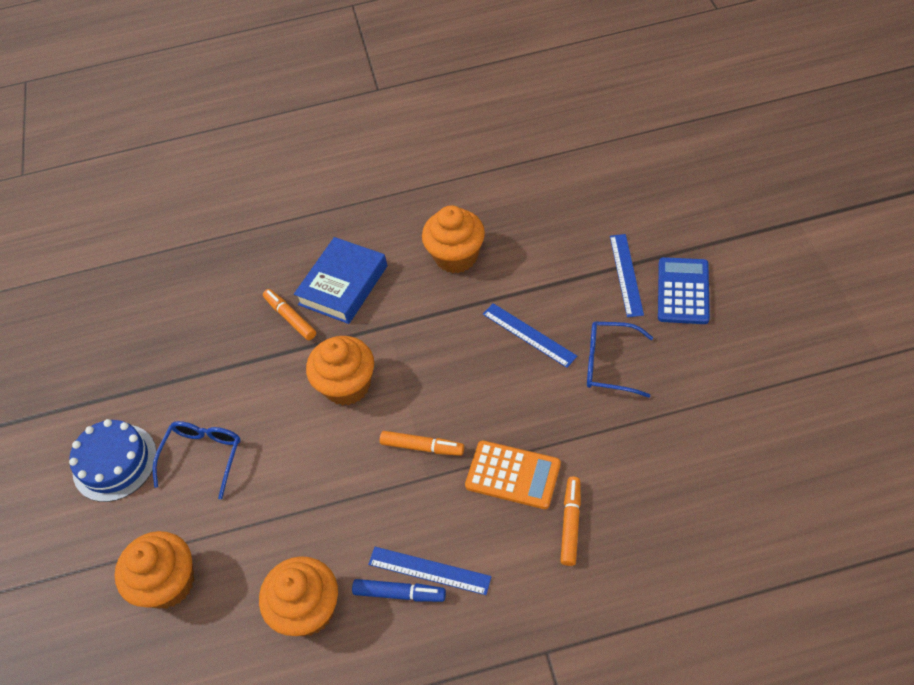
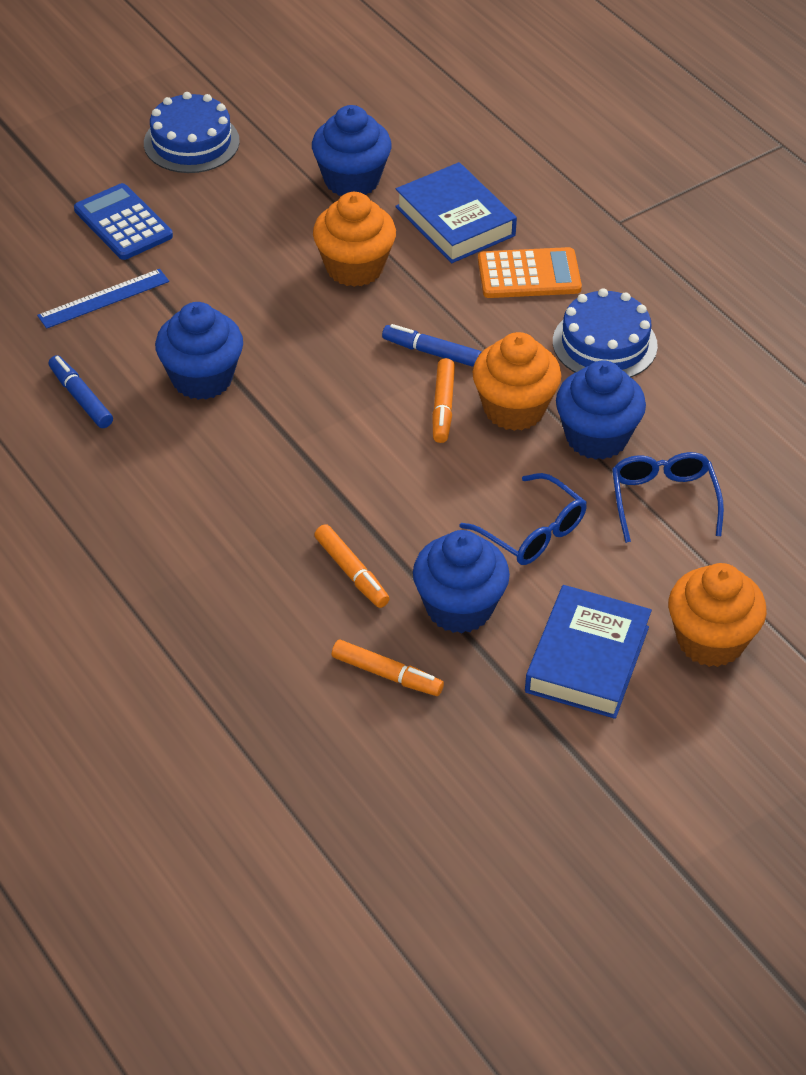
blue book: 1 -> 2
blue cake: 1 -> 2
blue cupcake: 0 -> 4
blue marker: 1 -> 2
blue ruler: 3 -> 1
orange cupcake: 4 -> 3

